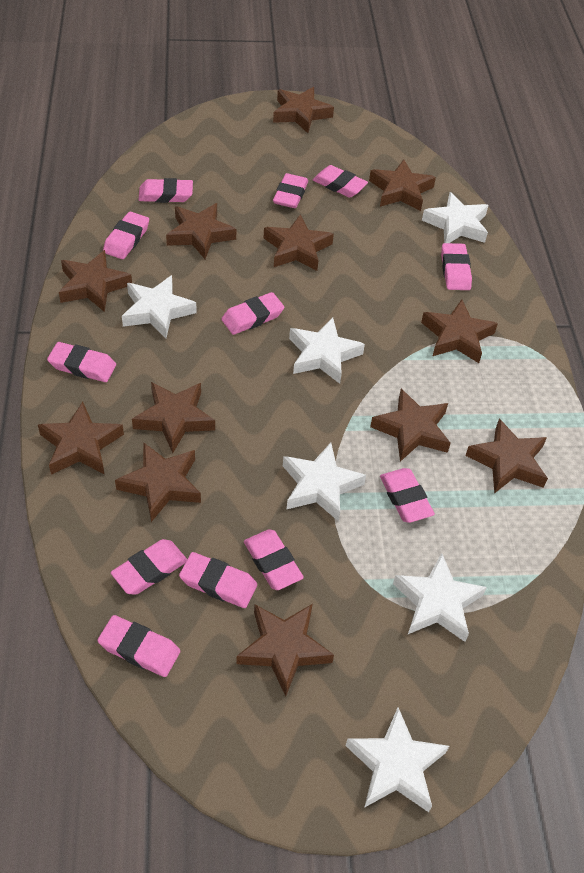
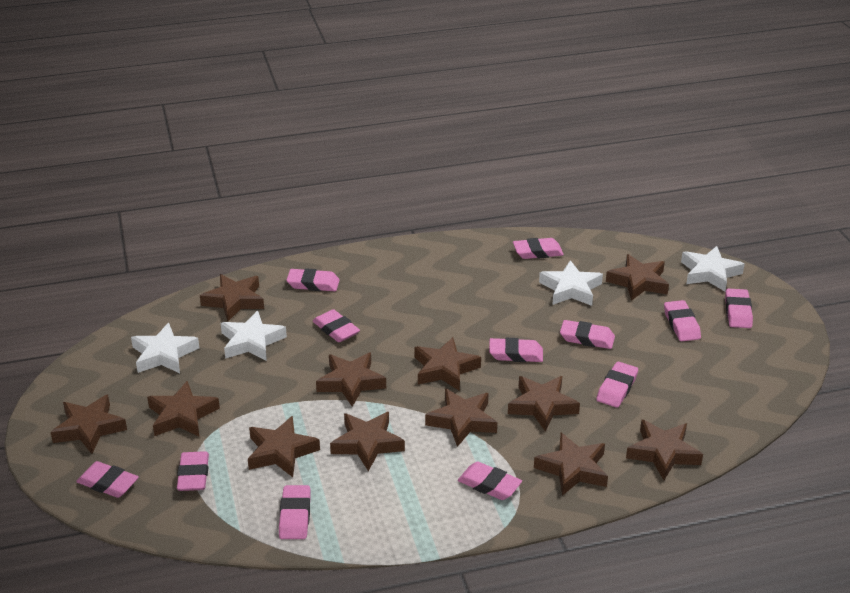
white star: 6 -> 4

